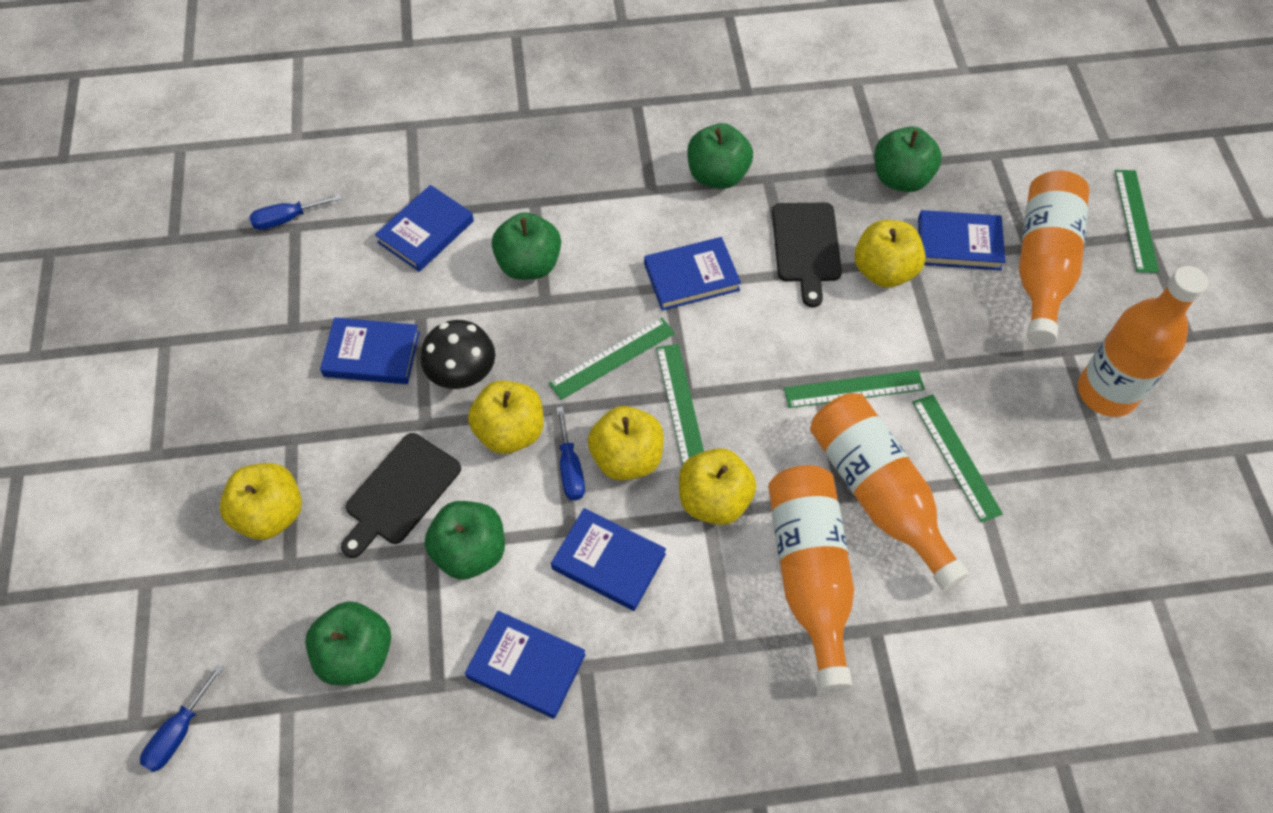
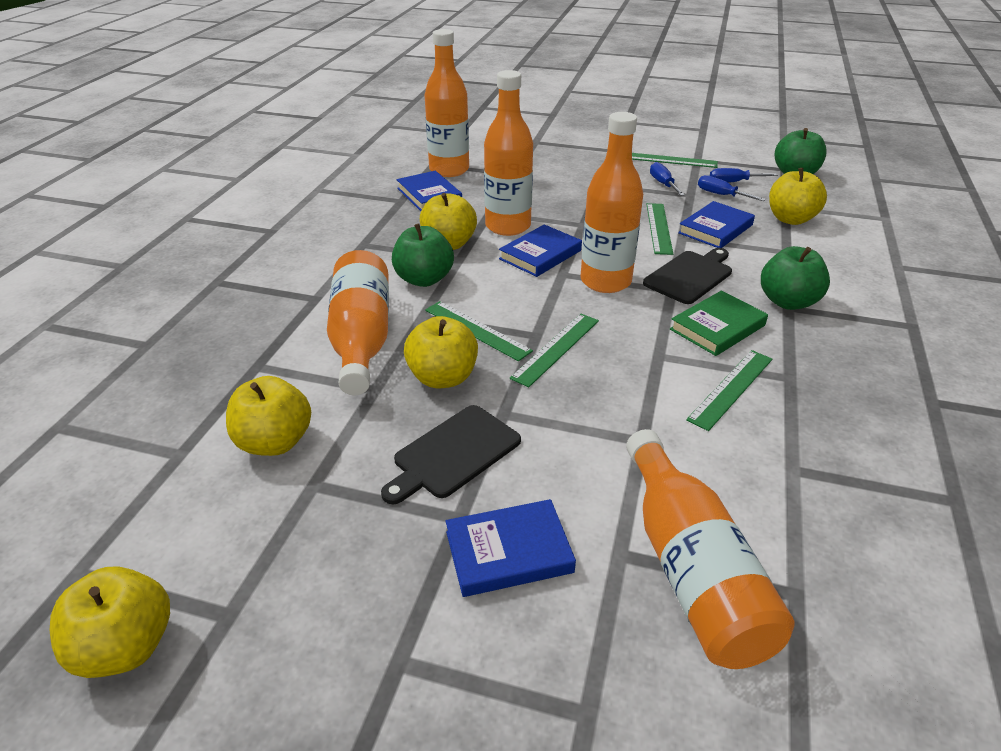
black mushroom: 1 -> 0
blue book: 6 -> 4
green apple: 5 -> 3
green book: 0 -> 1
orange bottle: 4 -> 5

